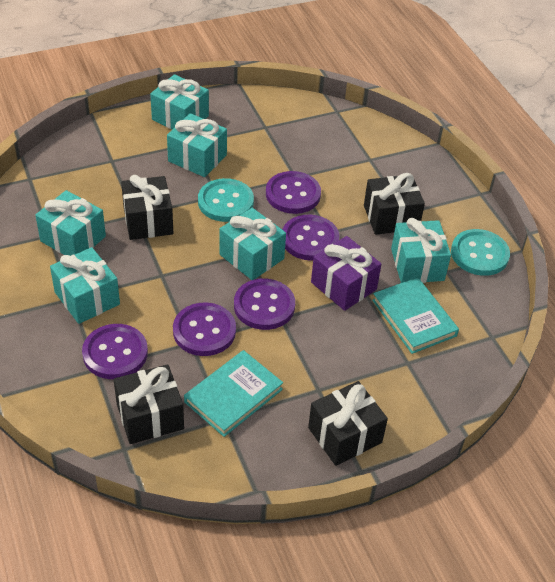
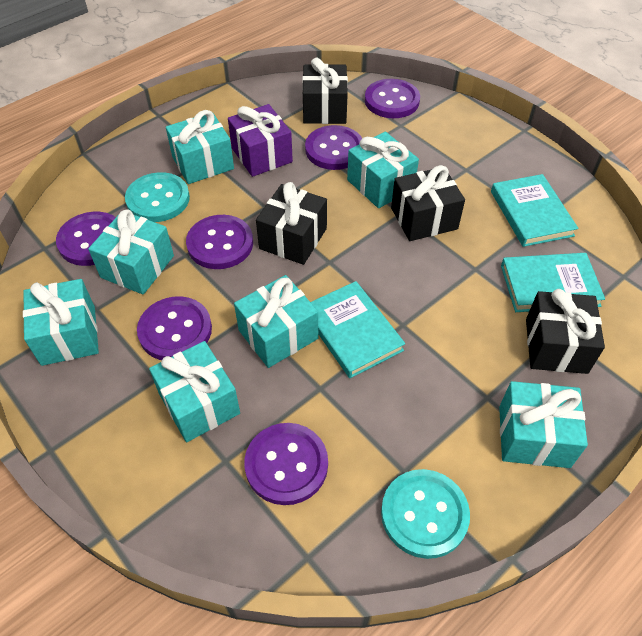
purple button: 5 -> 6
turquoise book: 2 -> 3
turquoise gift: 6 -> 7

